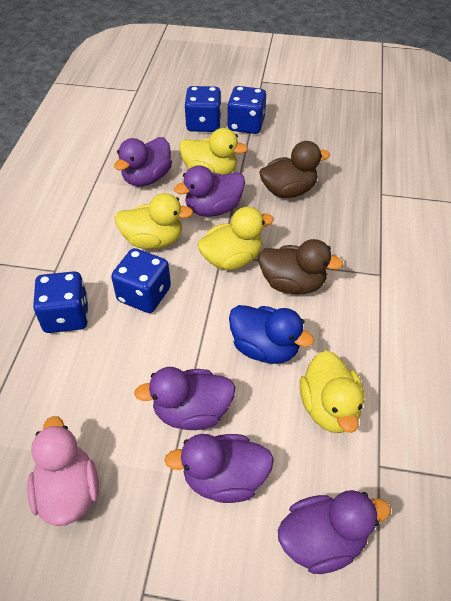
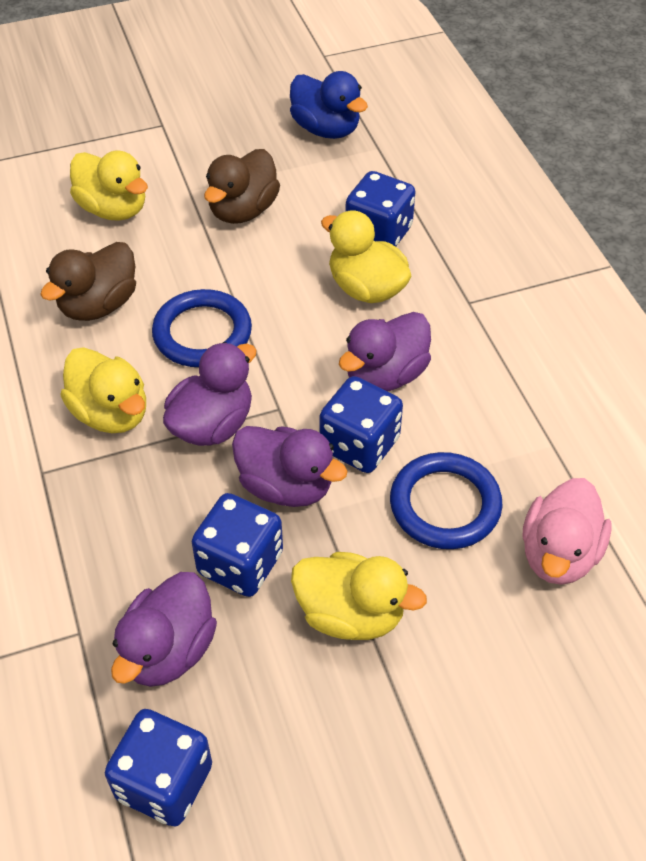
blue ring: 0 -> 2
purple duck: 5 -> 4

